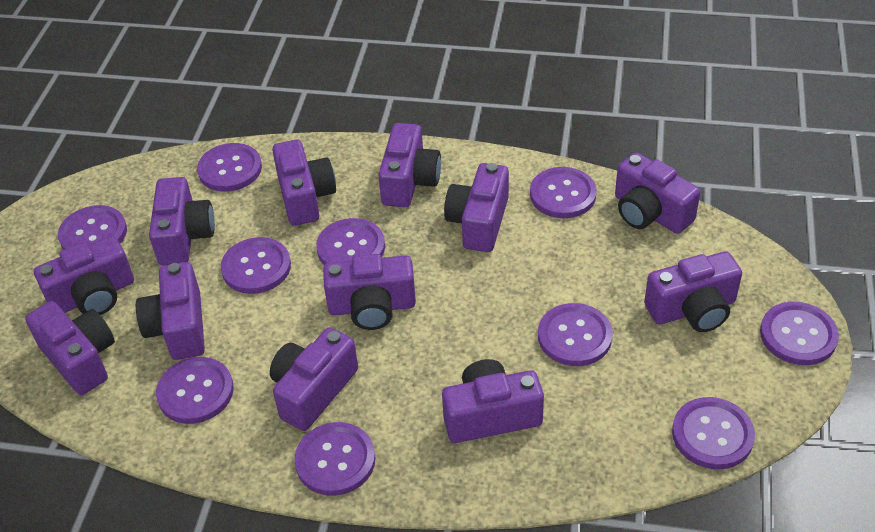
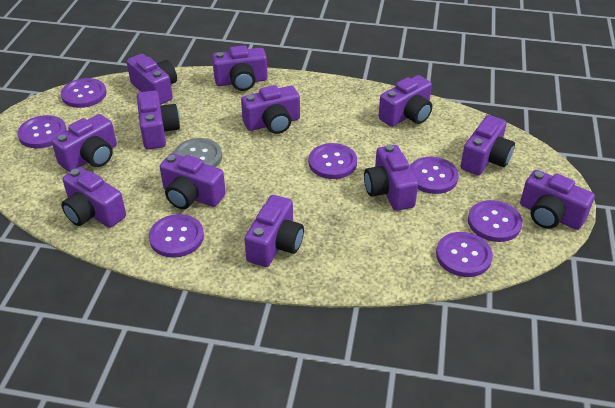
grey button: 0 -> 1
purple button: 10 -> 7

